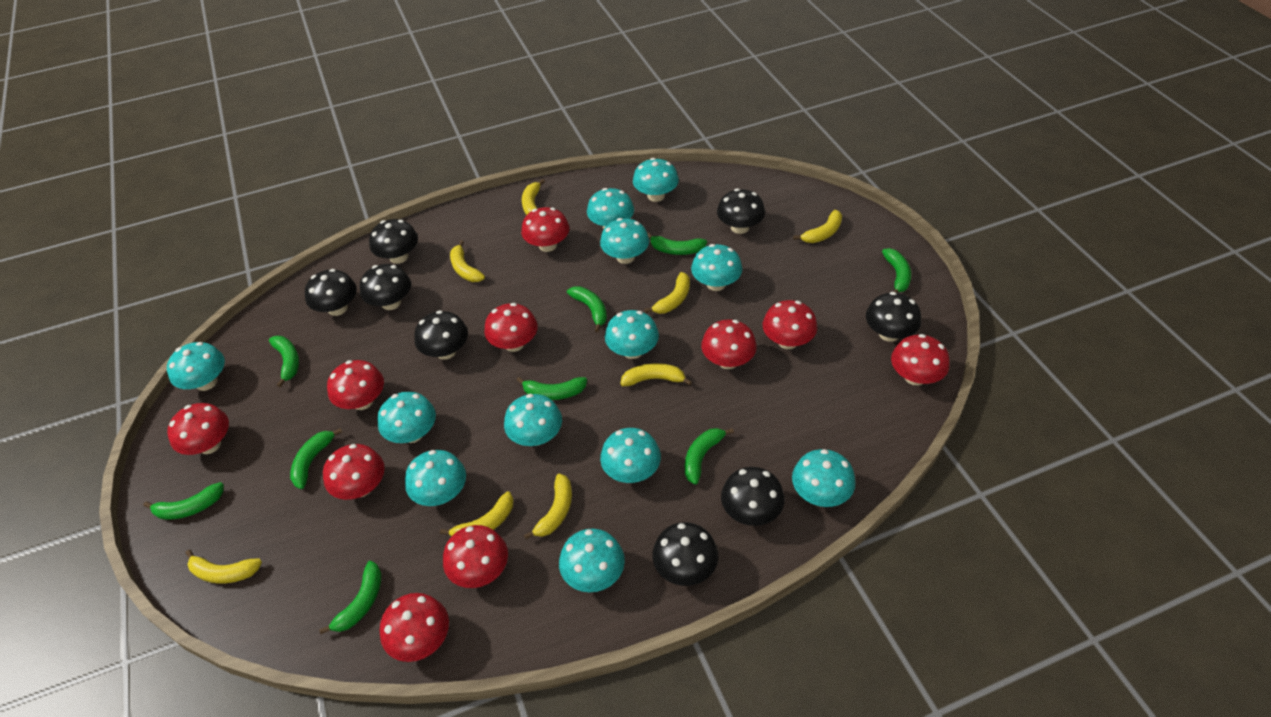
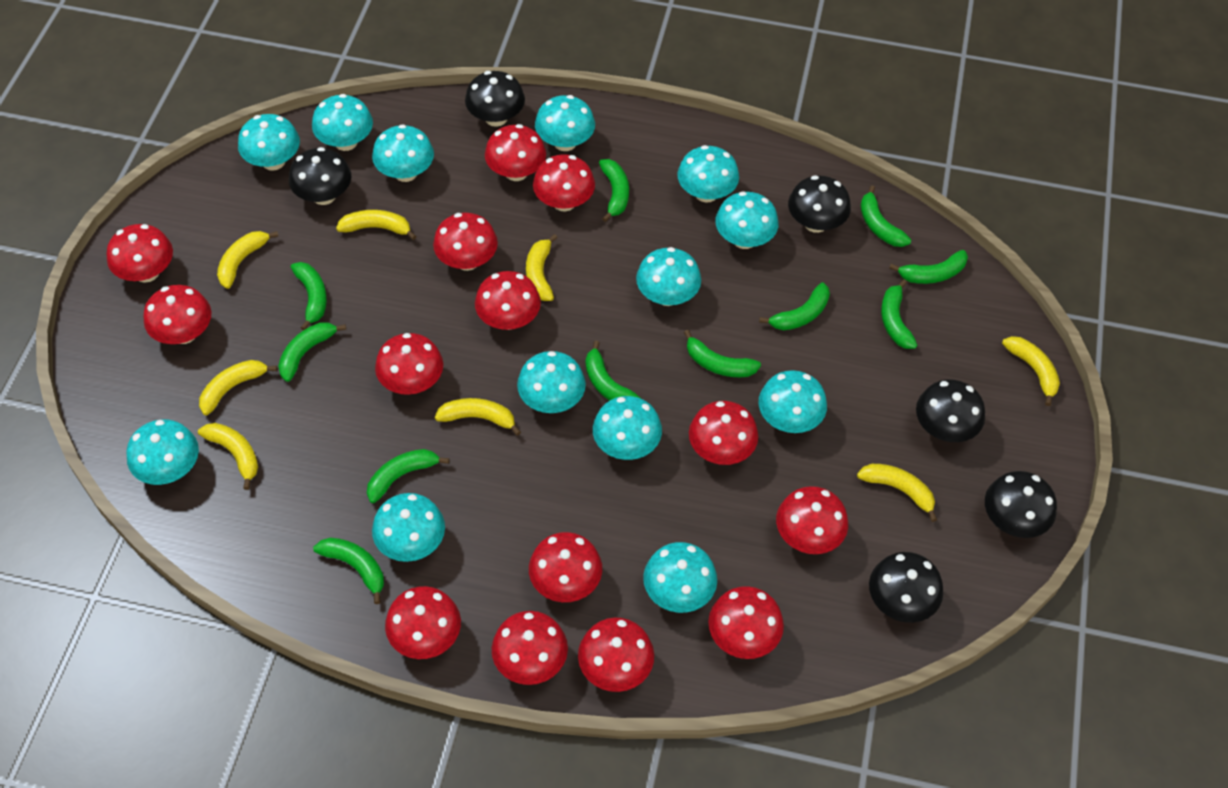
black mushroom: 8 -> 6
green banana: 9 -> 11
red mushroom: 10 -> 14
turquoise mushroom: 12 -> 13

